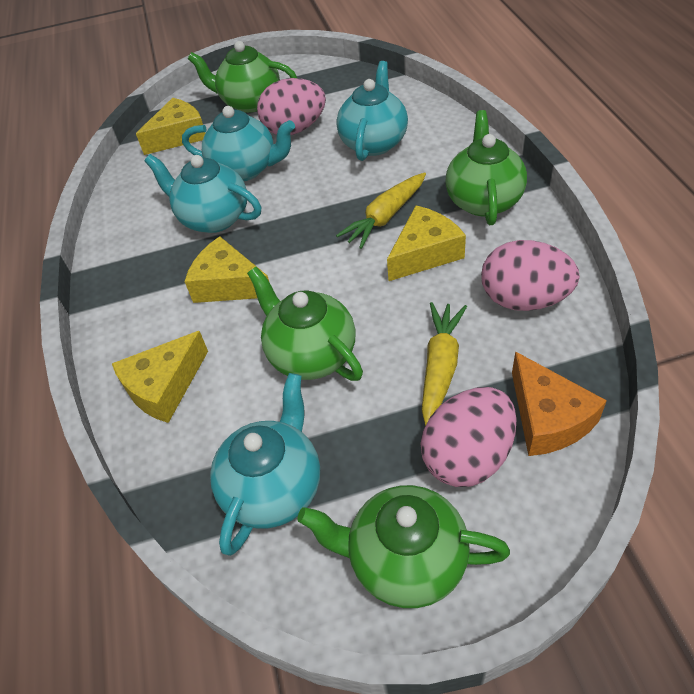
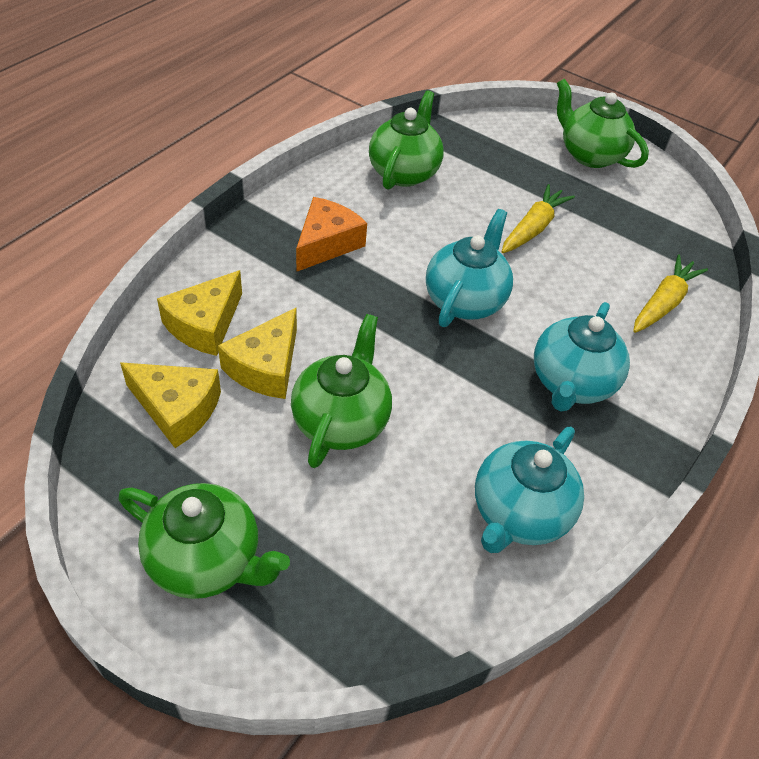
pink egg: 3 -> 0
turquoise teapot: 4 -> 3
yellow cheese: 4 -> 3

